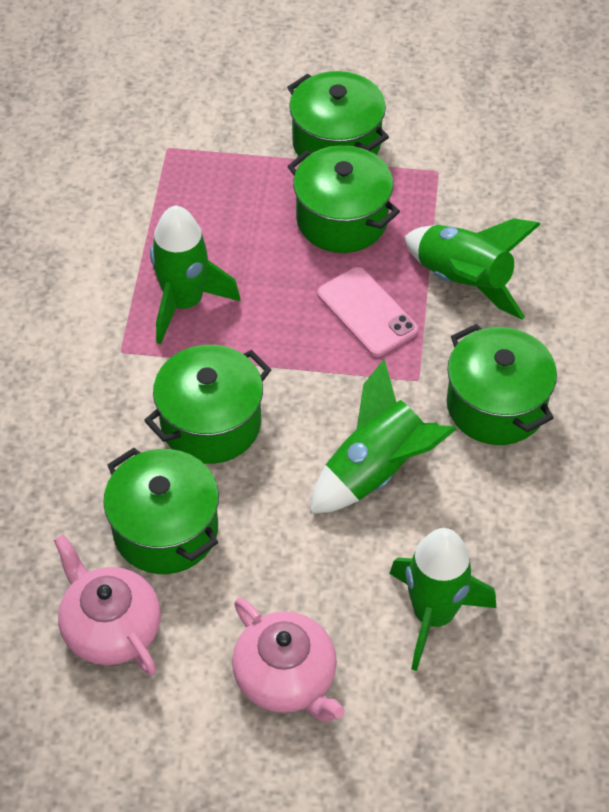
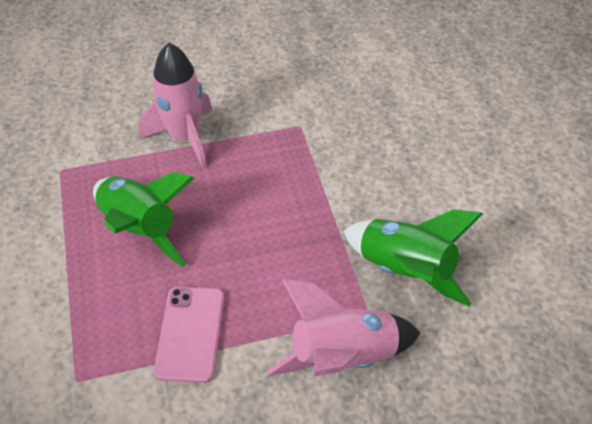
green pot: 5 -> 0
green rocket: 4 -> 2
pink rocket: 0 -> 2
pink teapot: 2 -> 0

